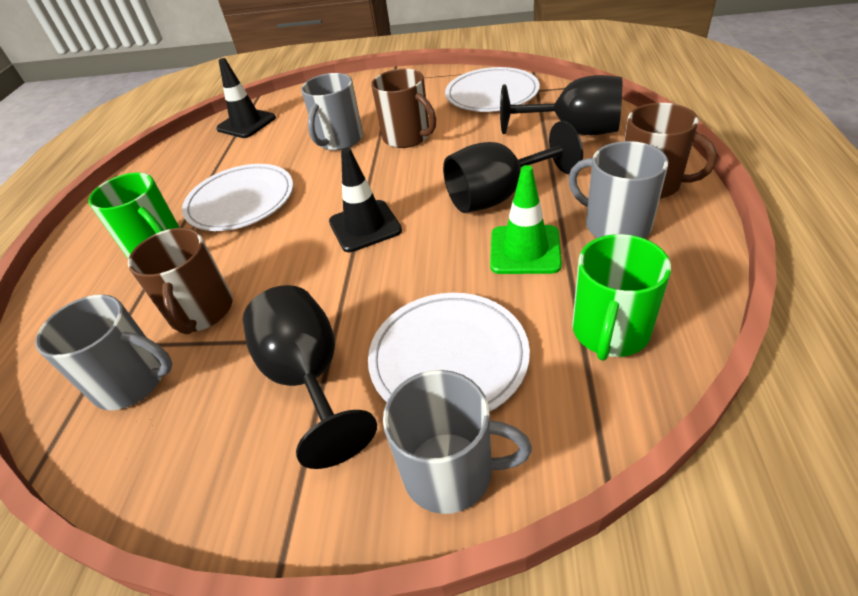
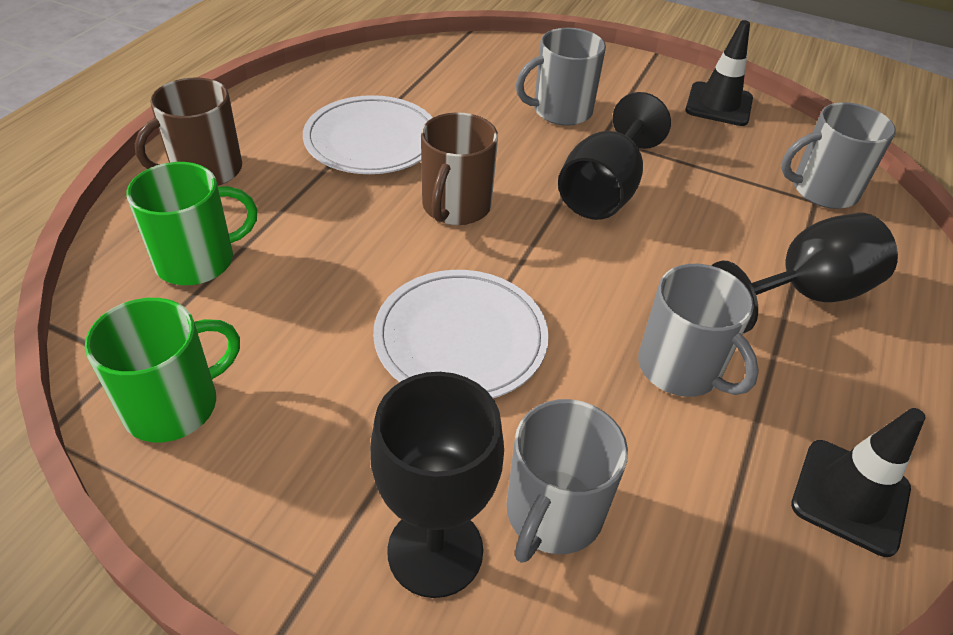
brown mug: 3 -> 2
green traffic cone: 1 -> 0
white plate: 3 -> 2

